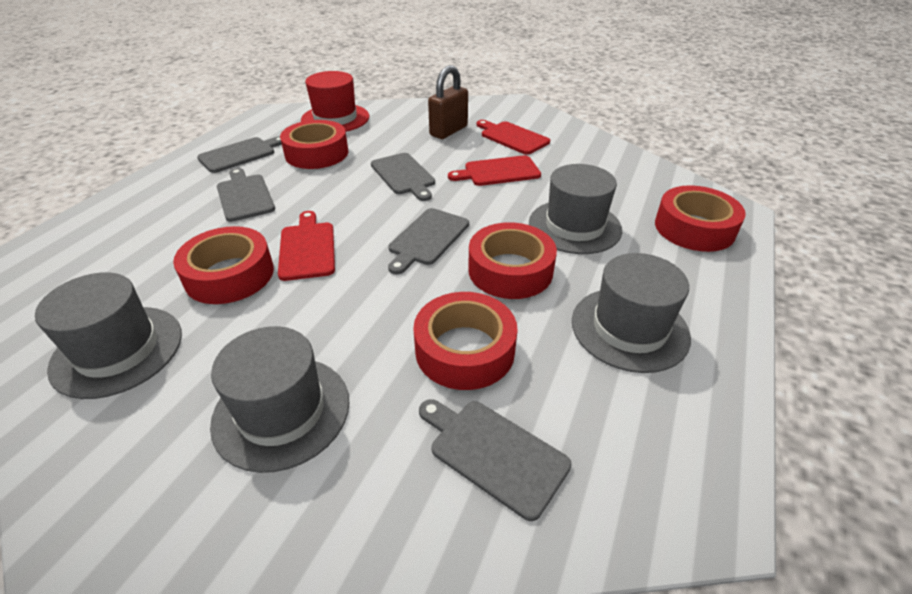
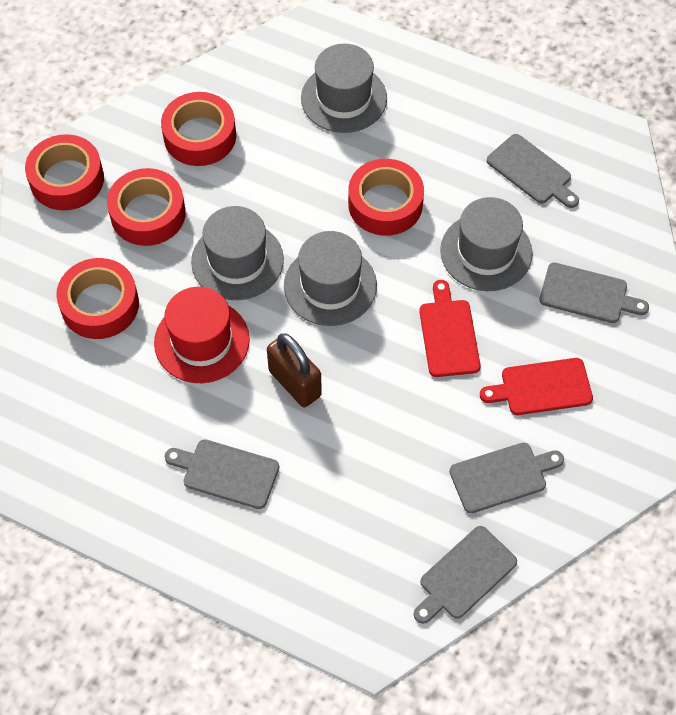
red cutting board: 3 -> 2

